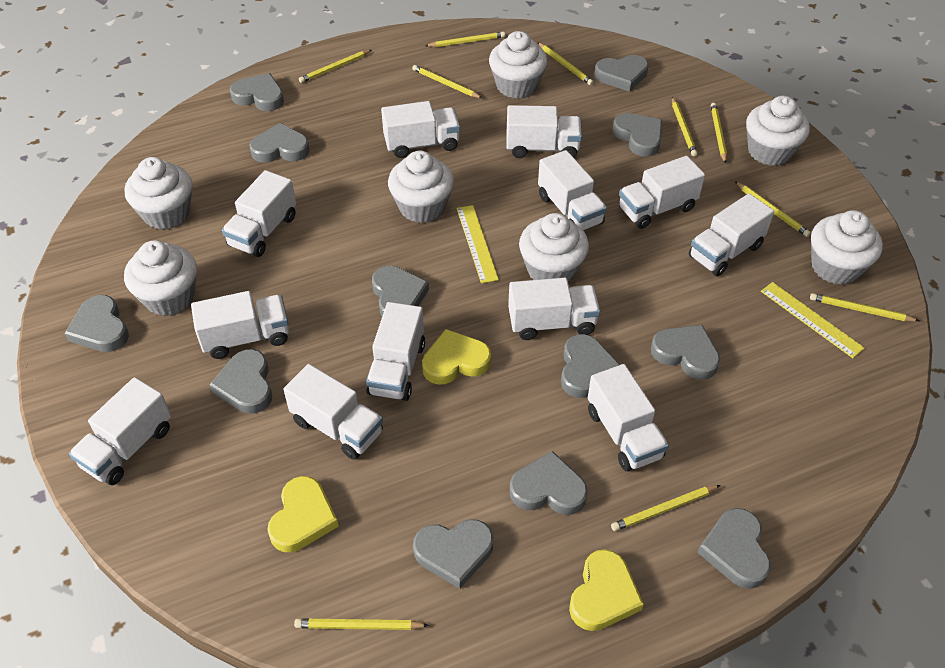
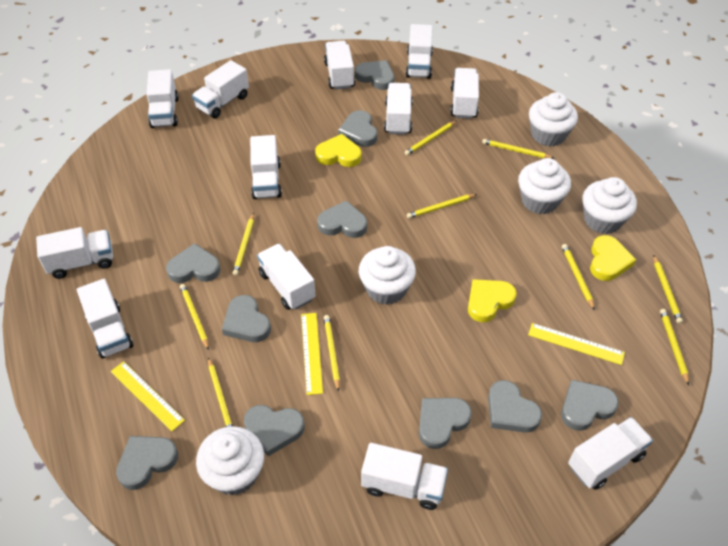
grey heart: 12 -> 10
white cupcake: 7 -> 5
yellow ruler: 2 -> 3

